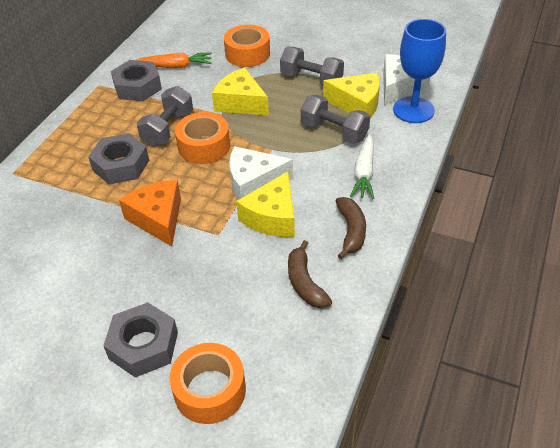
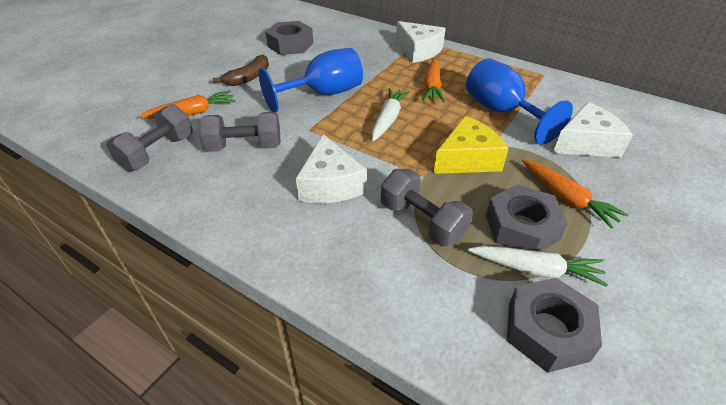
blue goblet: 1 -> 2
brown banana: 2 -> 1
orange carrot: 1 -> 3
orange cheese: 1 -> 0
orange tape: 3 -> 0
white carrot: 1 -> 2
white cheese: 2 -> 3
yellow cheese: 3 -> 1

